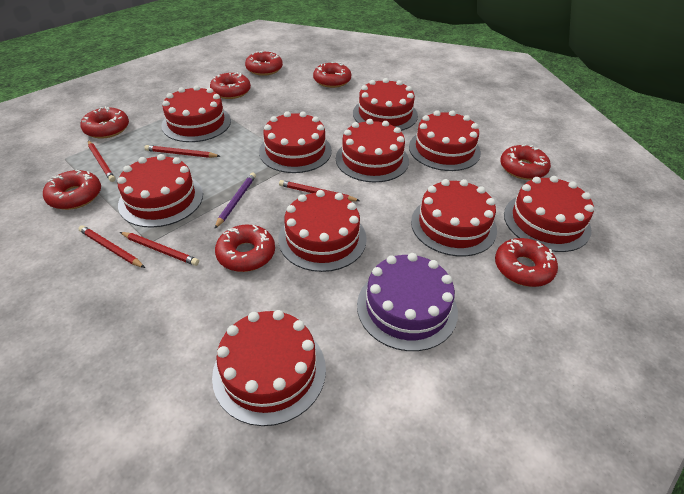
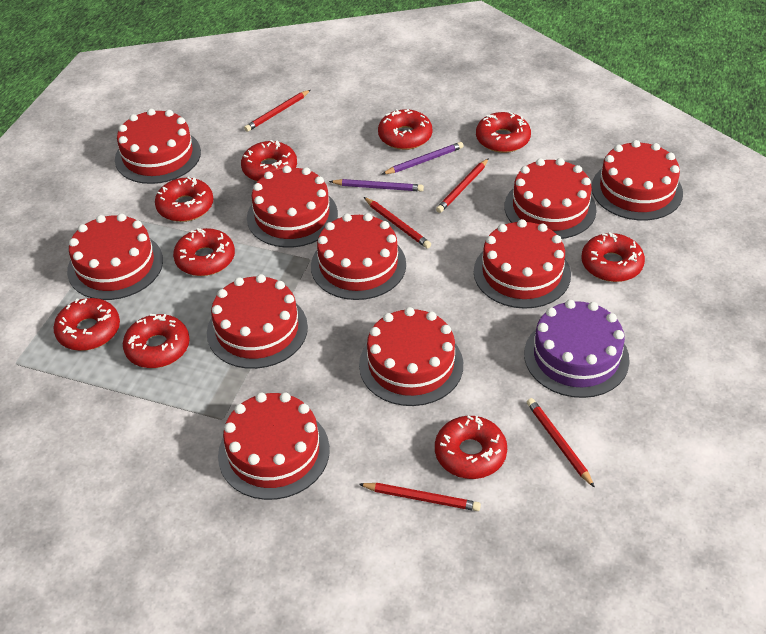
purple pencil: 1 -> 2
red donut: 8 -> 9

